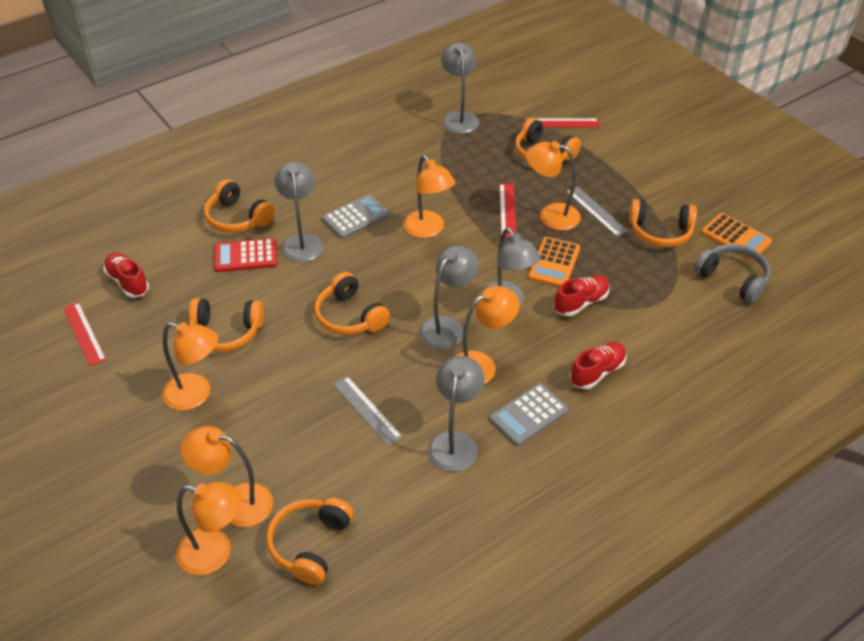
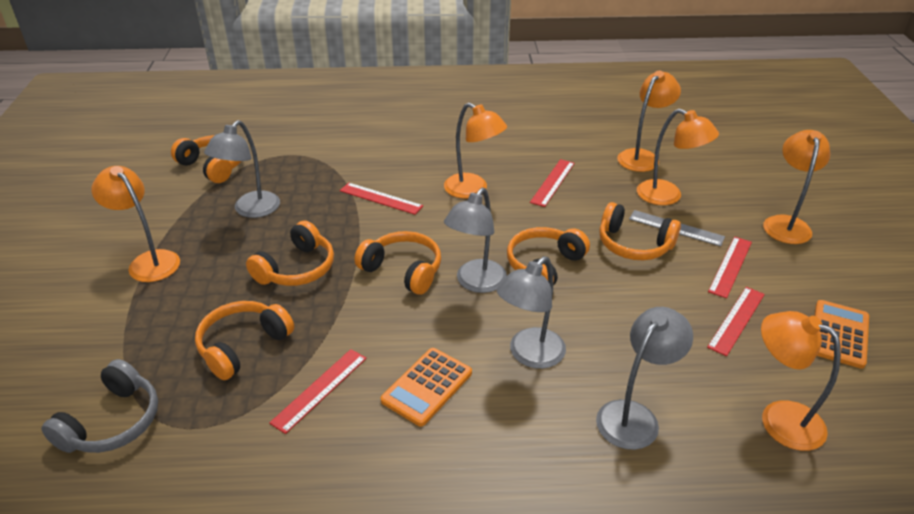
grey calculator: 2 -> 0
grey lamp: 5 -> 4
grey ruler: 2 -> 1
red calculator: 1 -> 0
red ruler: 3 -> 5
red shoe: 3 -> 0

